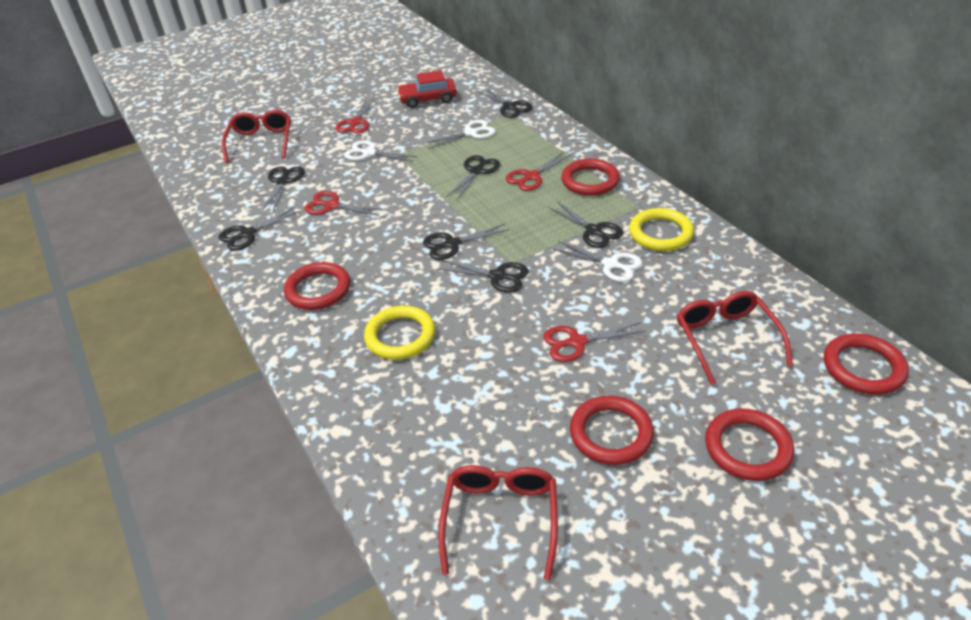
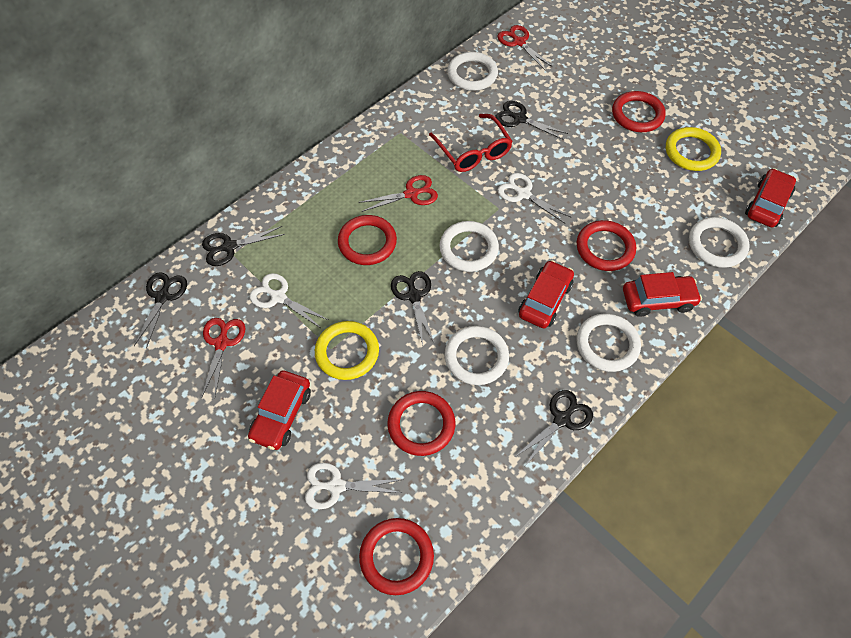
black scissors: 7 -> 5
red car: 1 -> 4
red glasses: 3 -> 1
red scissors: 4 -> 3
white ring: 0 -> 5

